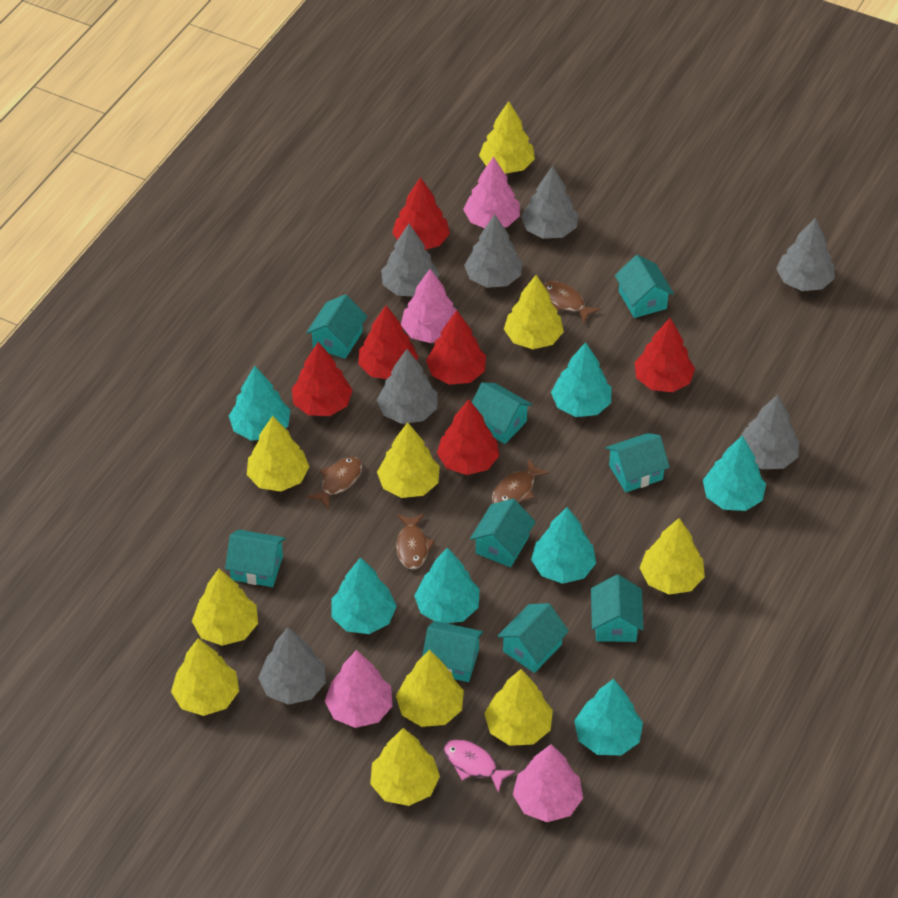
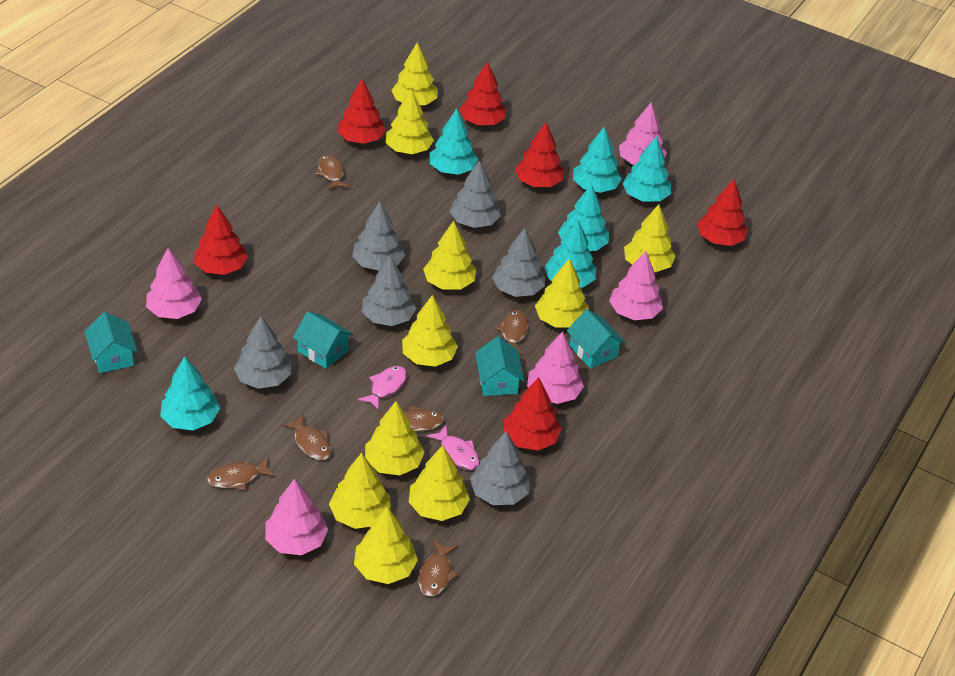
brown fish: 4 -> 6
grey tree: 7 -> 6
pink fish: 1 -> 2
pink tree: 4 -> 5
turquoise house: 9 -> 4
turquoise tree: 7 -> 6

